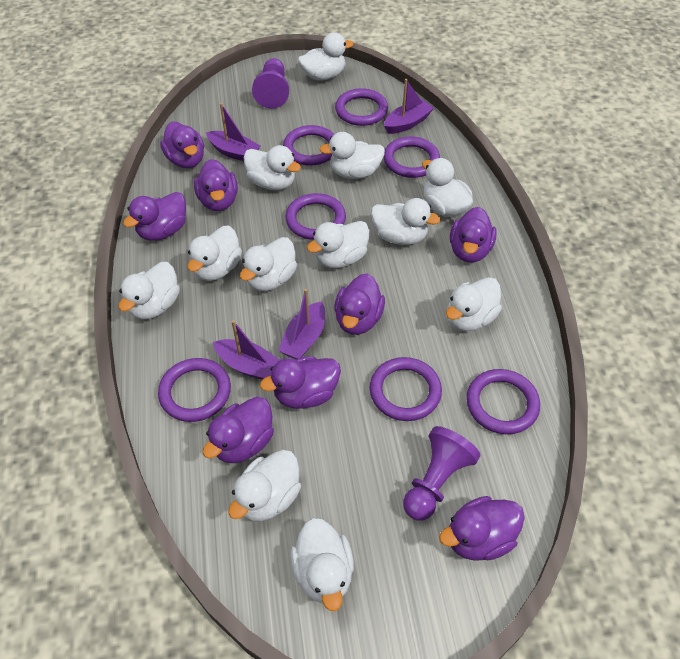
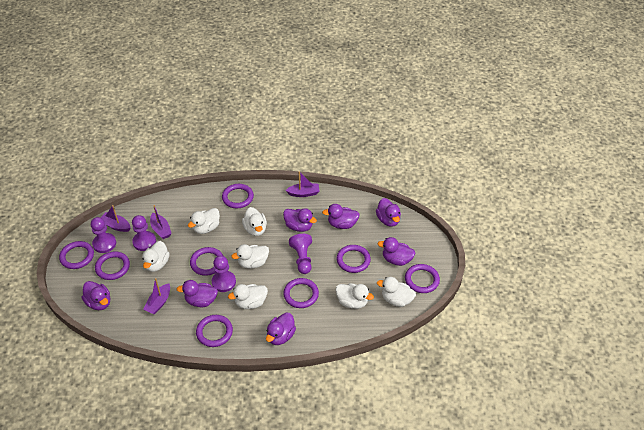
purple duck: 8 -> 7
purple pawn: 2 -> 4
purple ring: 7 -> 8
white duck: 12 -> 7

